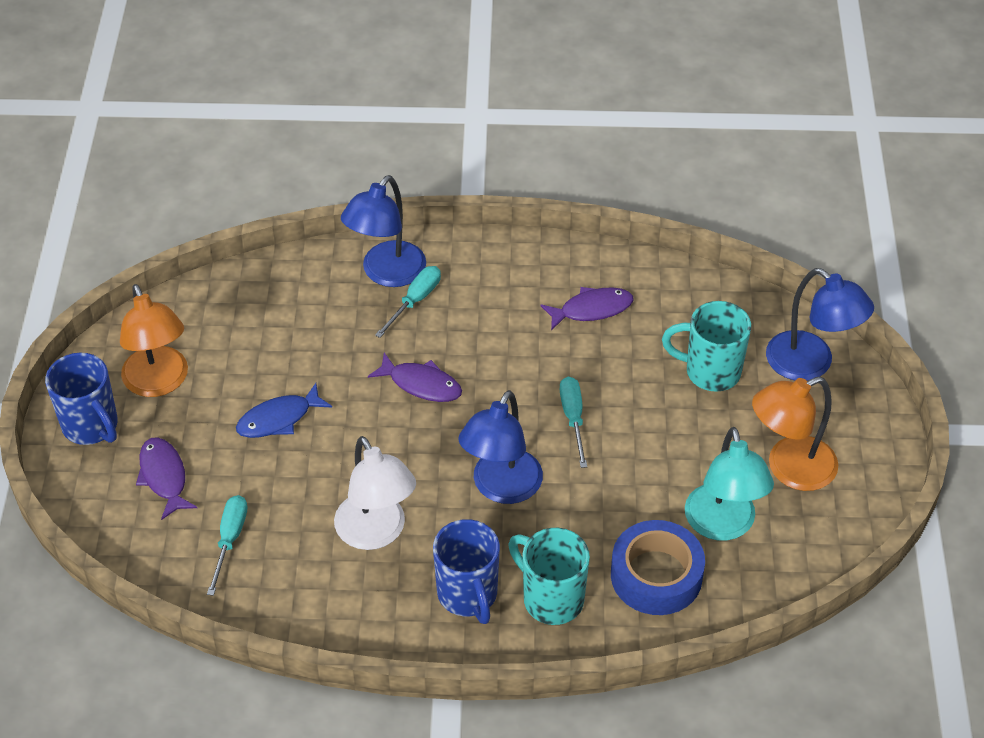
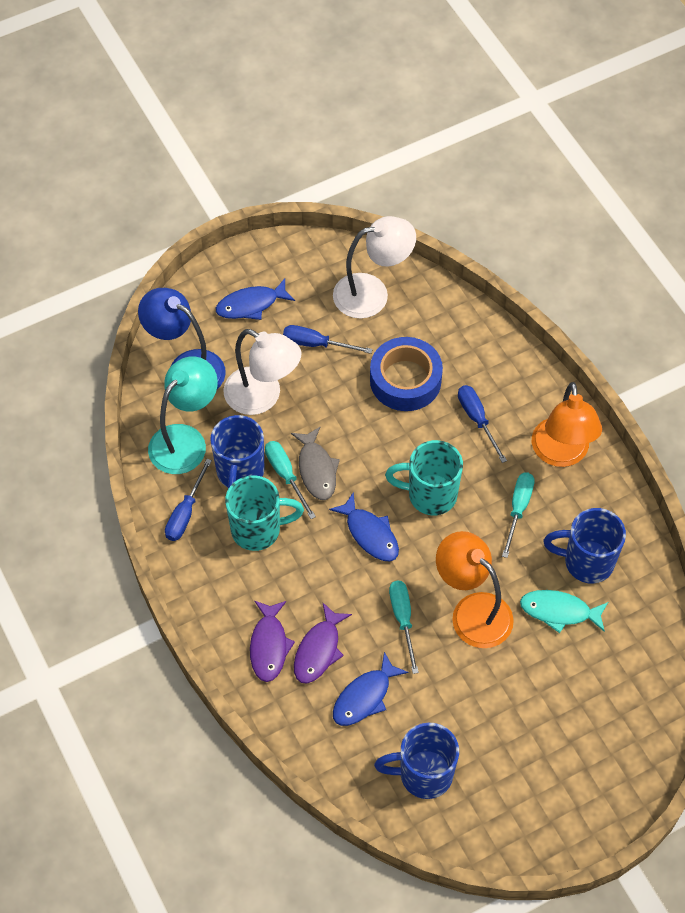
blue fish: 1 -> 3
blue lamp: 3 -> 1
blue mug: 2 -> 3
blue screwdriver: 0 -> 3
grey fish: 0 -> 1
purple fish: 3 -> 2
turquoise fish: 0 -> 1
white lamp: 1 -> 2

